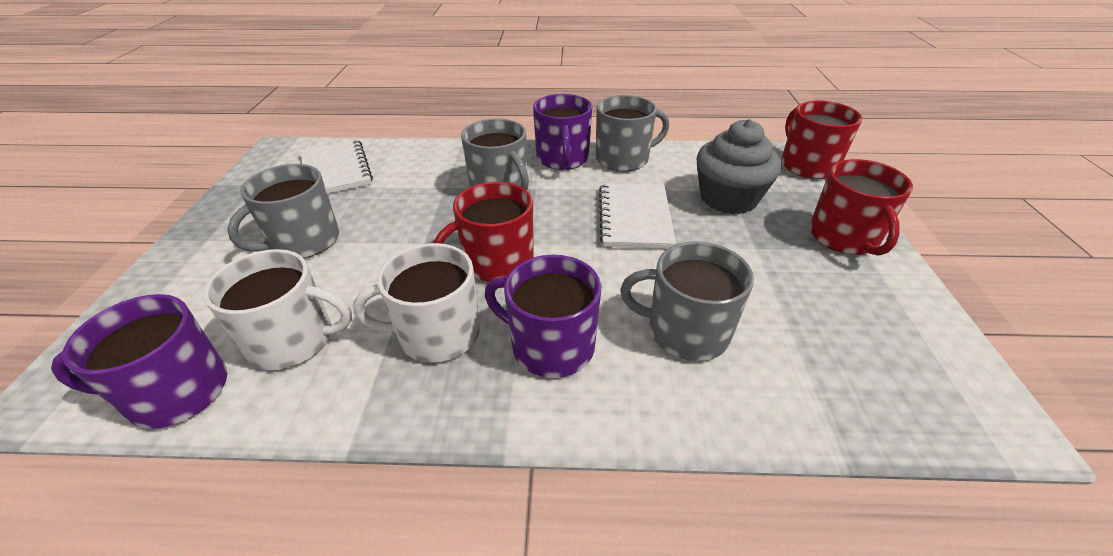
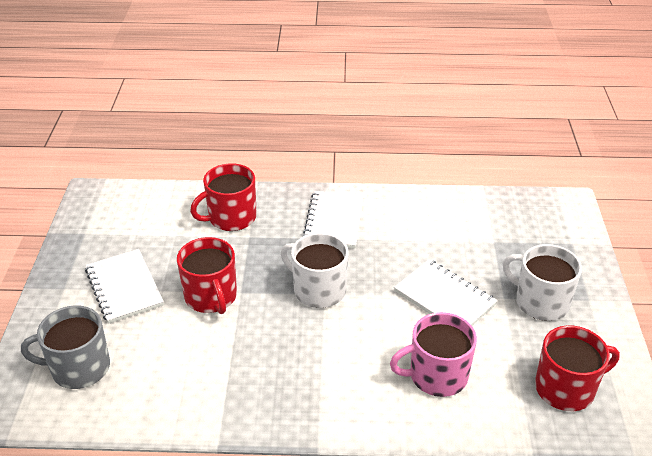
grey cupcake: 1 -> 0
grey mug: 4 -> 1
pink mug: 0 -> 1
purple mug: 3 -> 0
white notebook: 2 -> 3

